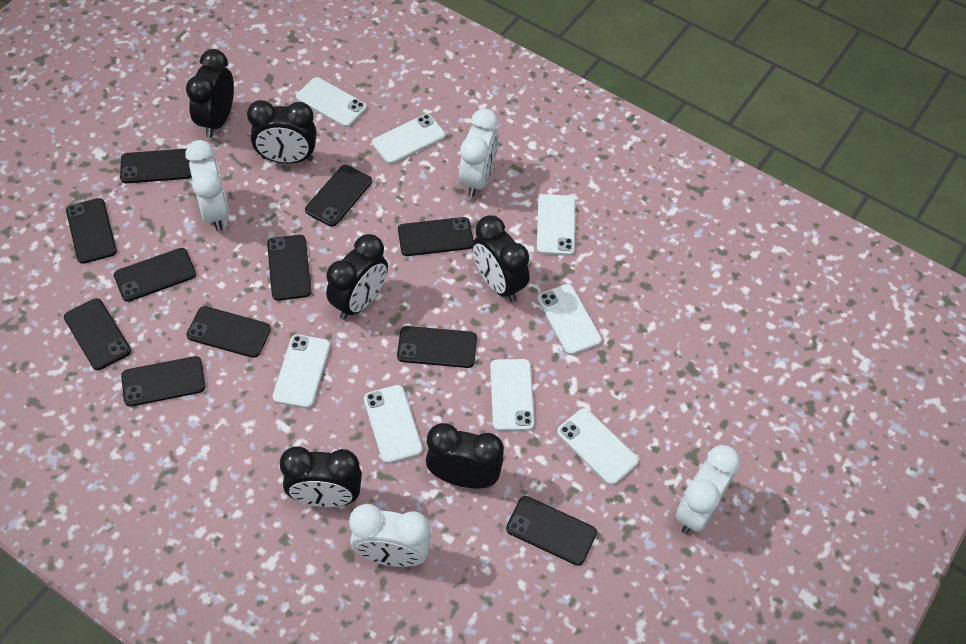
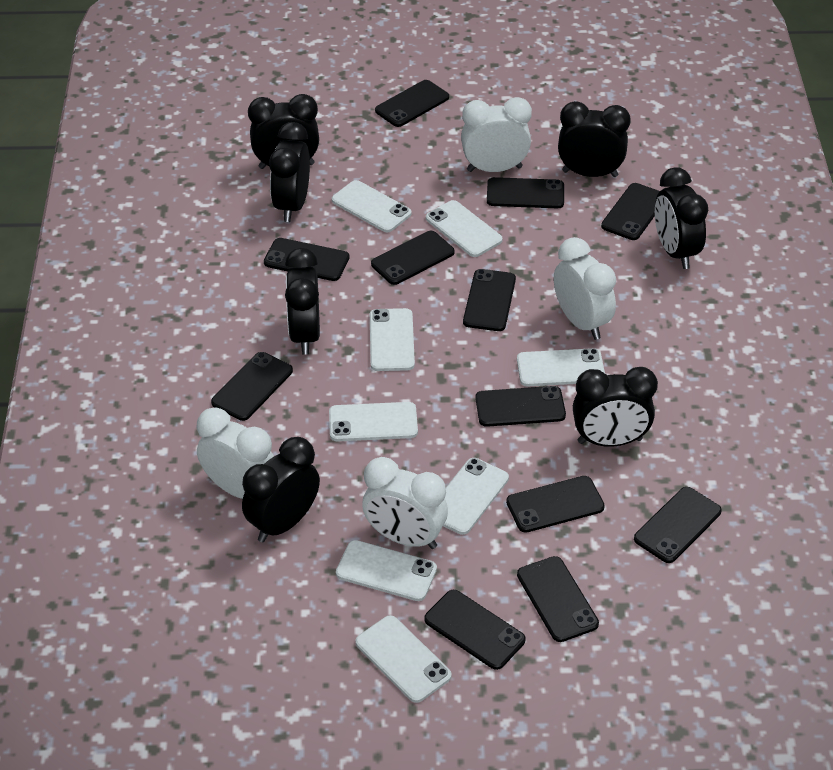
black clock: 6 -> 7
black phone: 11 -> 12

